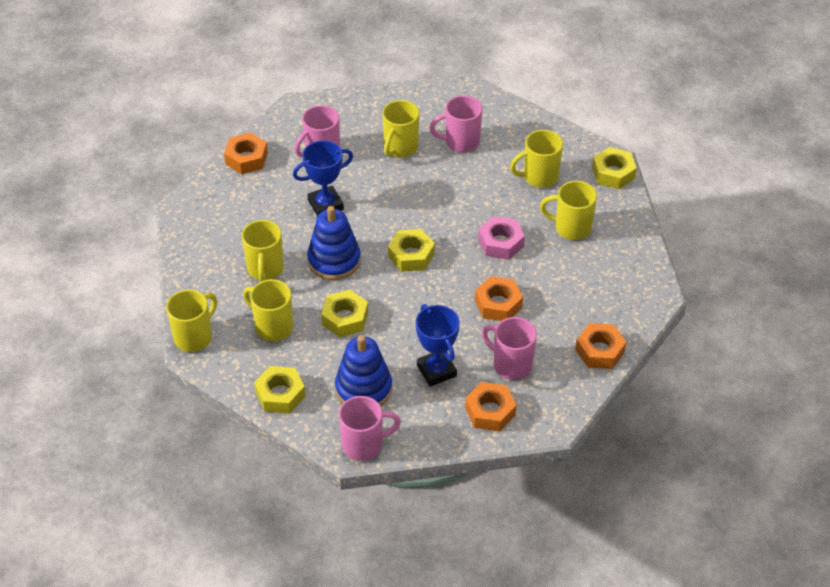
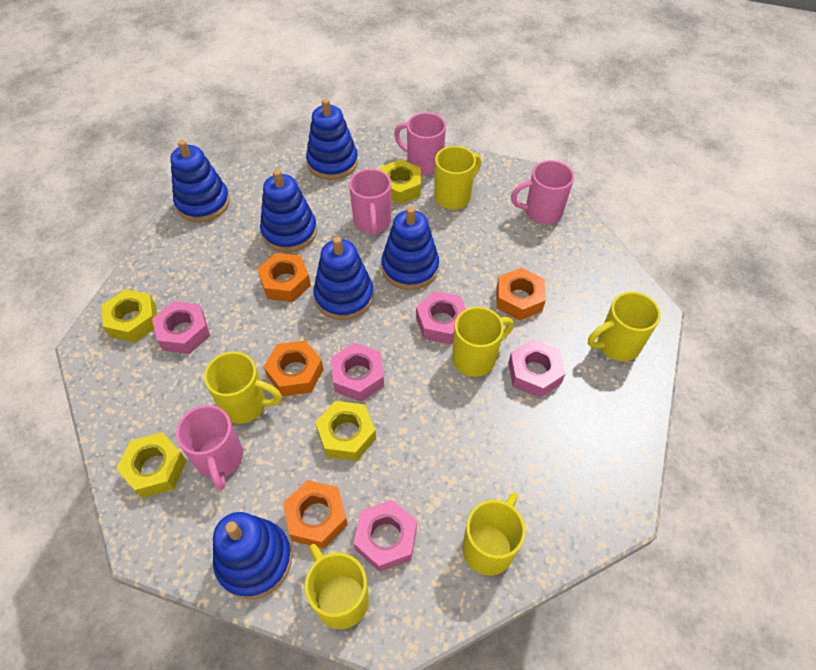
blue stacking toy: 2 -> 6
blue trophy: 2 -> 0
pink nut: 1 -> 5

